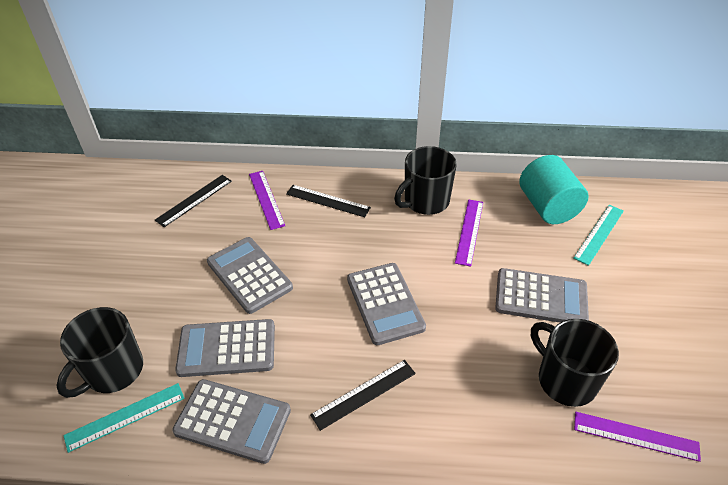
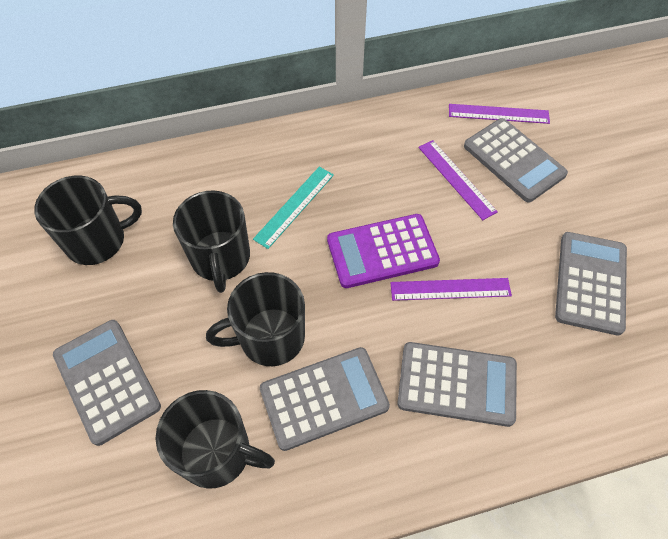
black mug: 3 -> 4
black ruler: 3 -> 0
purple calculator: 0 -> 1
turquoise cylinder: 1 -> 0
turquoise ruler: 2 -> 1

